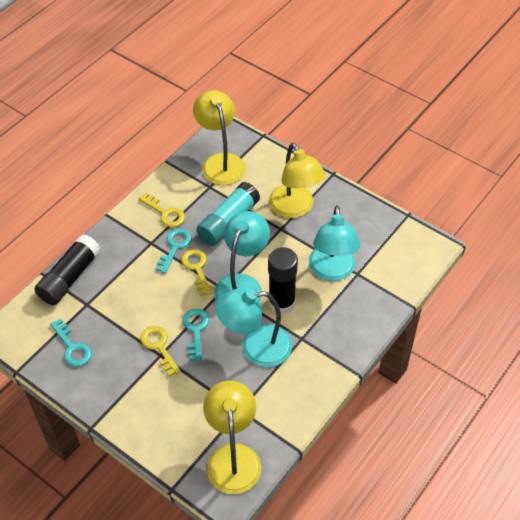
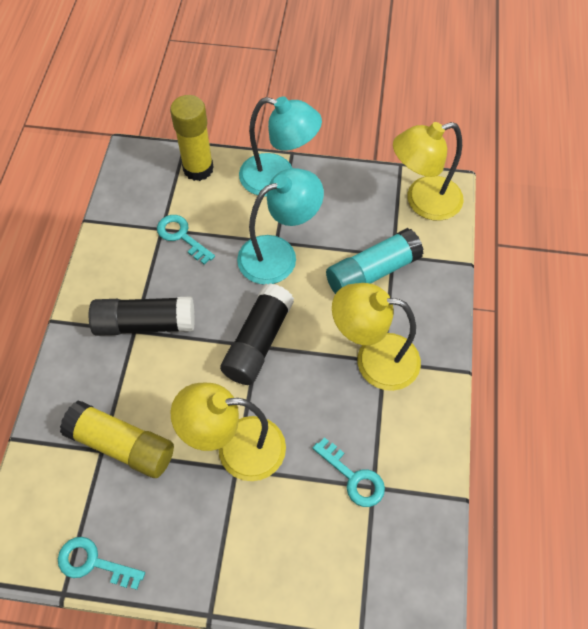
turquoise lamp: 3 -> 2
yellow glue stick: 0 -> 2
yellow key: 3 -> 0

